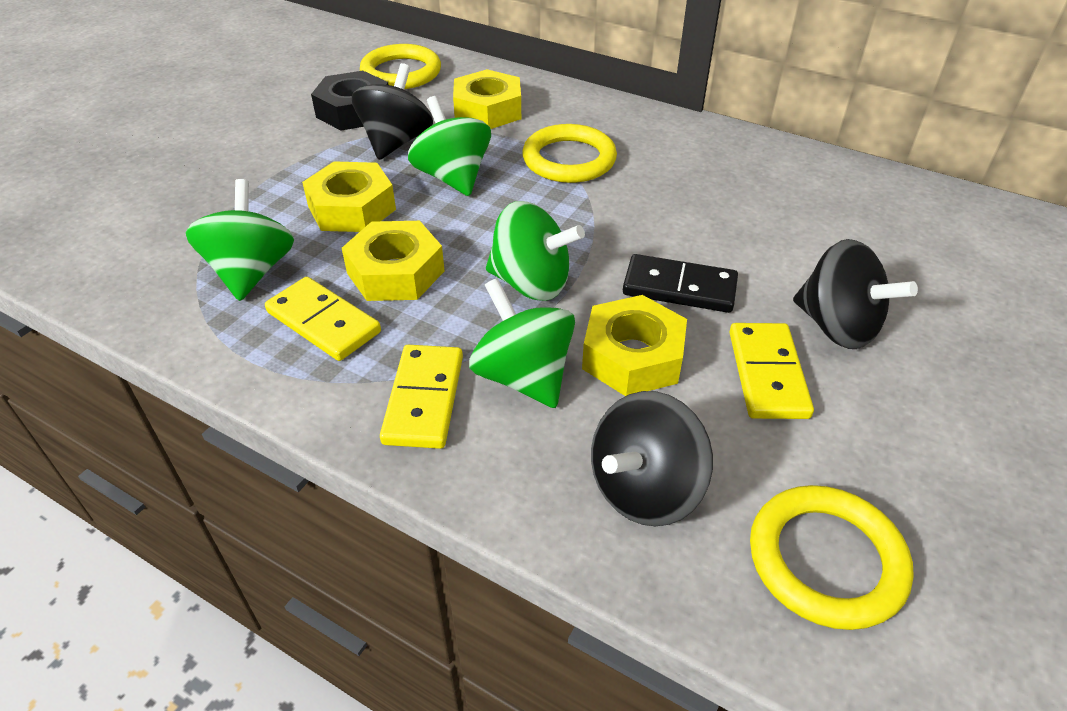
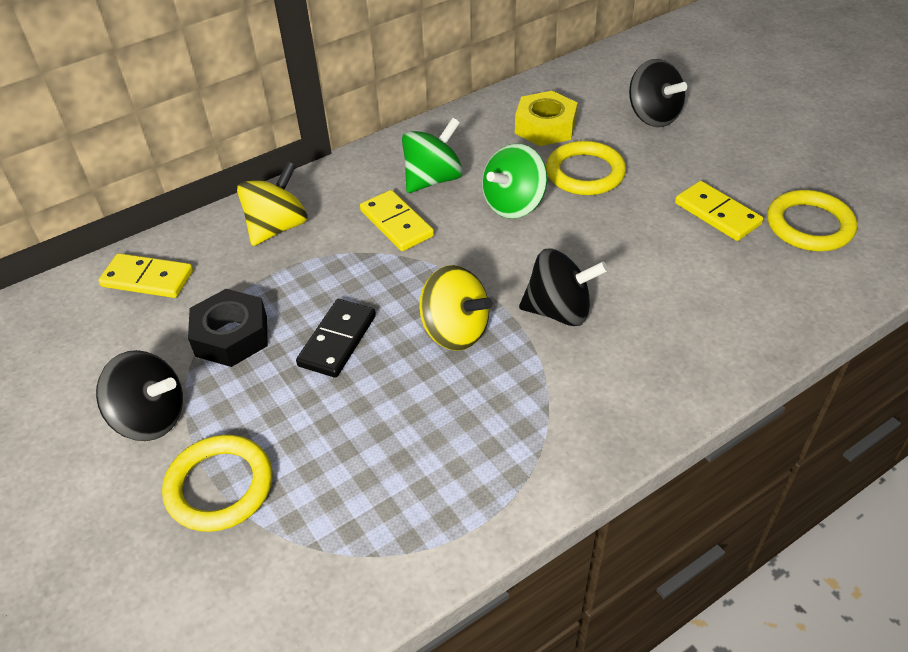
green spinning top: 4 -> 2
yellow nut: 4 -> 1
yellow spinning top: 0 -> 2

